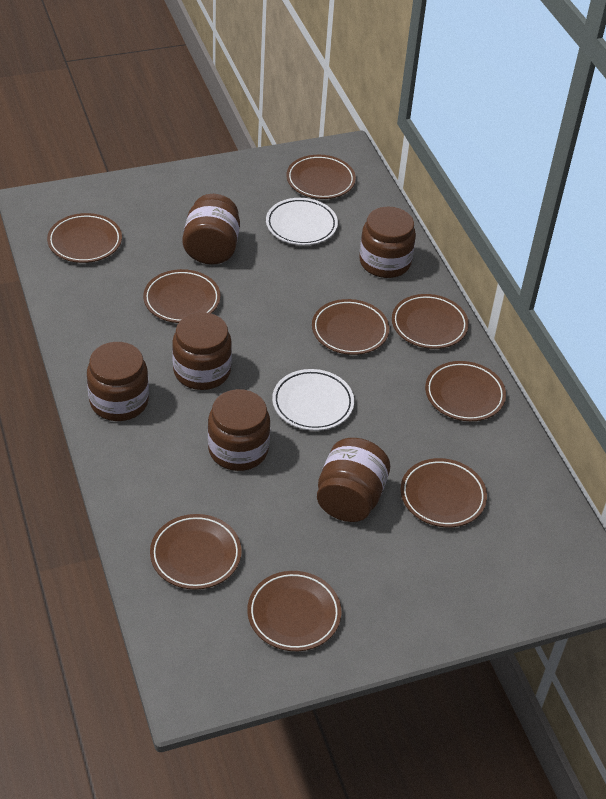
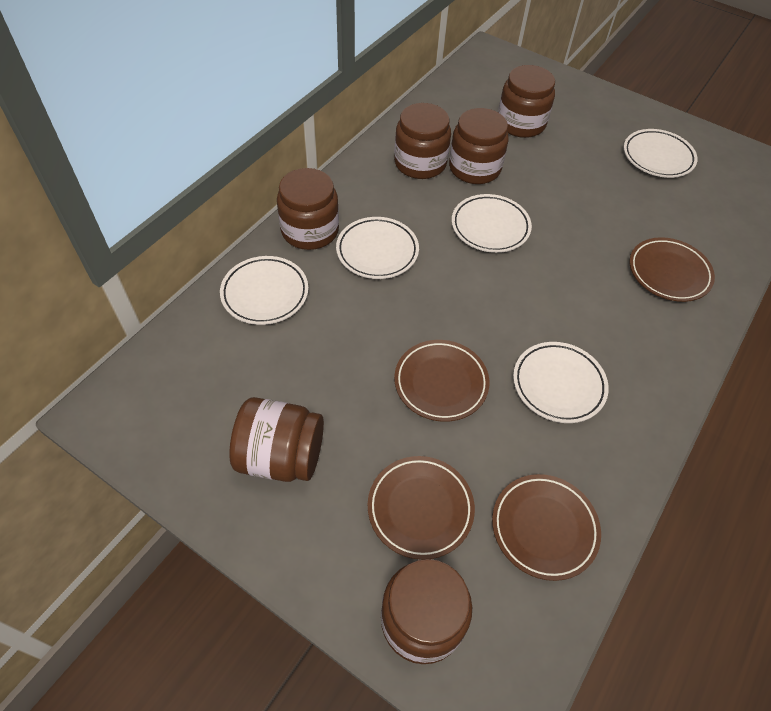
brown plate: 9 -> 4
white plate: 2 -> 5

